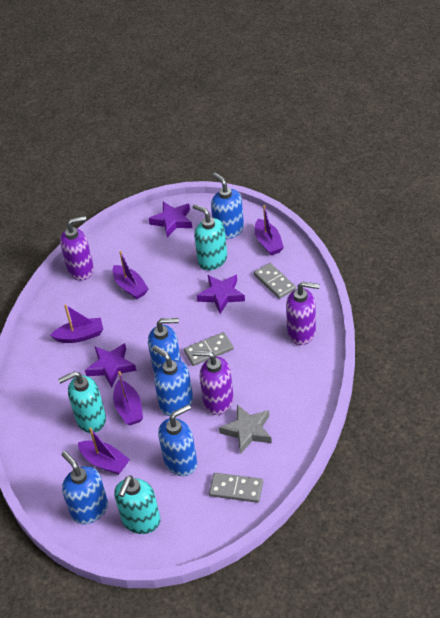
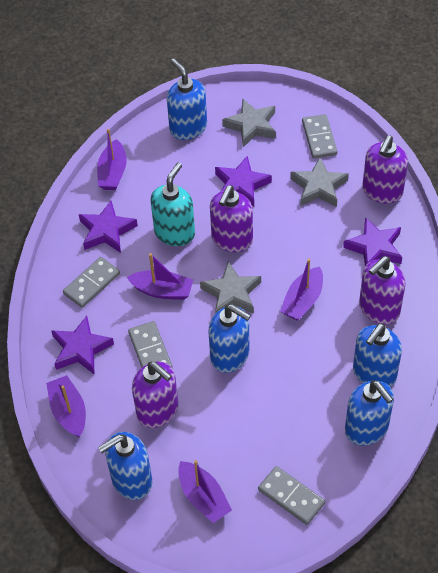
grey domino: 3 -> 4
grey star: 1 -> 3
purple soap dispenser: 3 -> 4
purple star: 3 -> 4
turquoise soap dispenser: 3 -> 1

